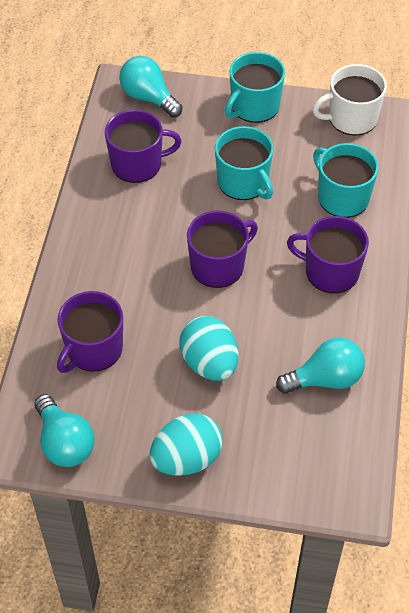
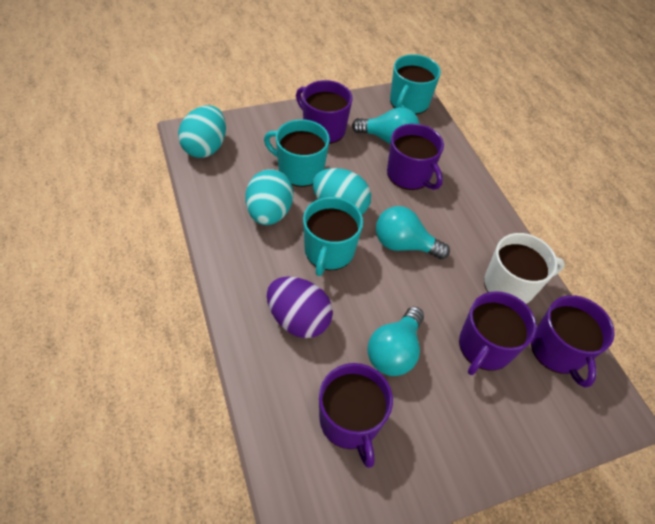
purple egg: 0 -> 1
purple mug: 4 -> 5
turquoise egg: 2 -> 3

